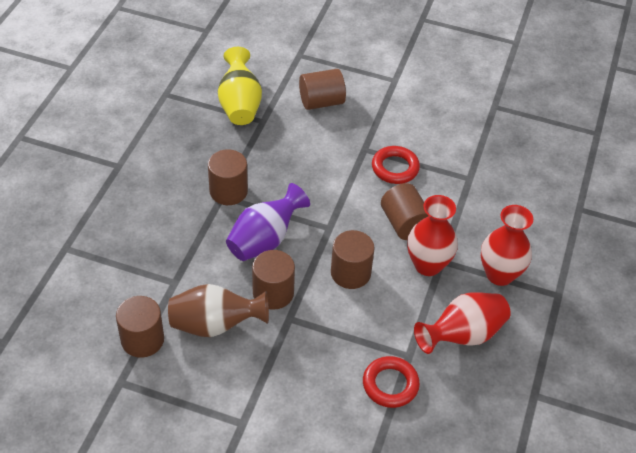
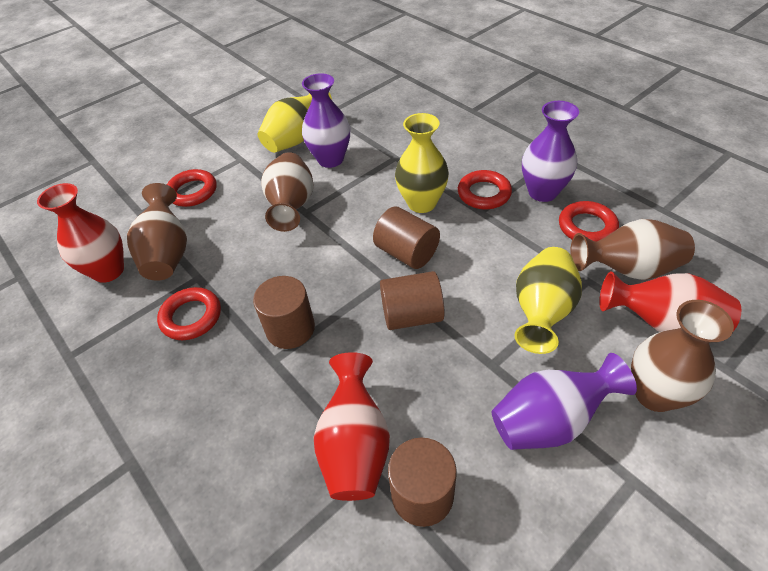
brown cylinder: 6 -> 4
brown vase: 1 -> 4
purple vase: 1 -> 3
red ring: 2 -> 4
yellow vase: 1 -> 3

